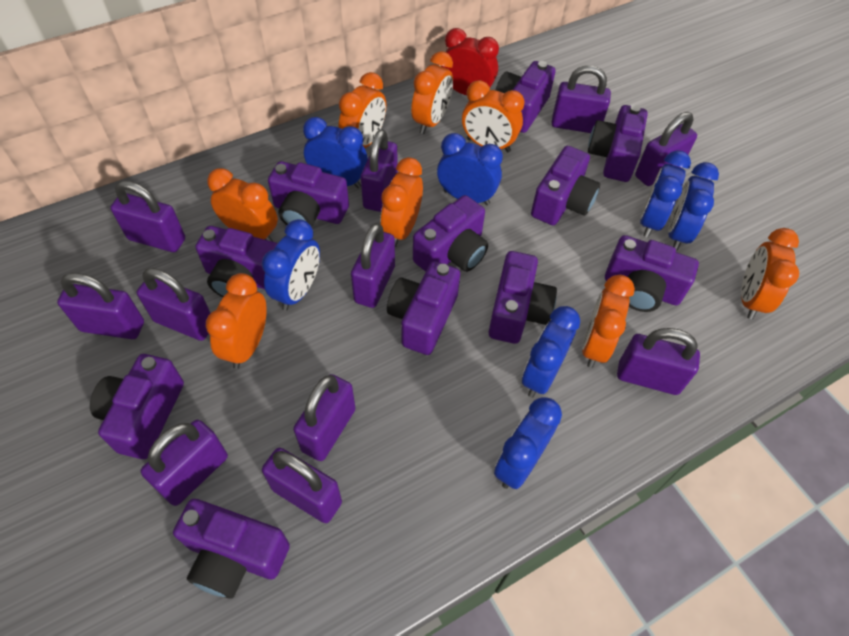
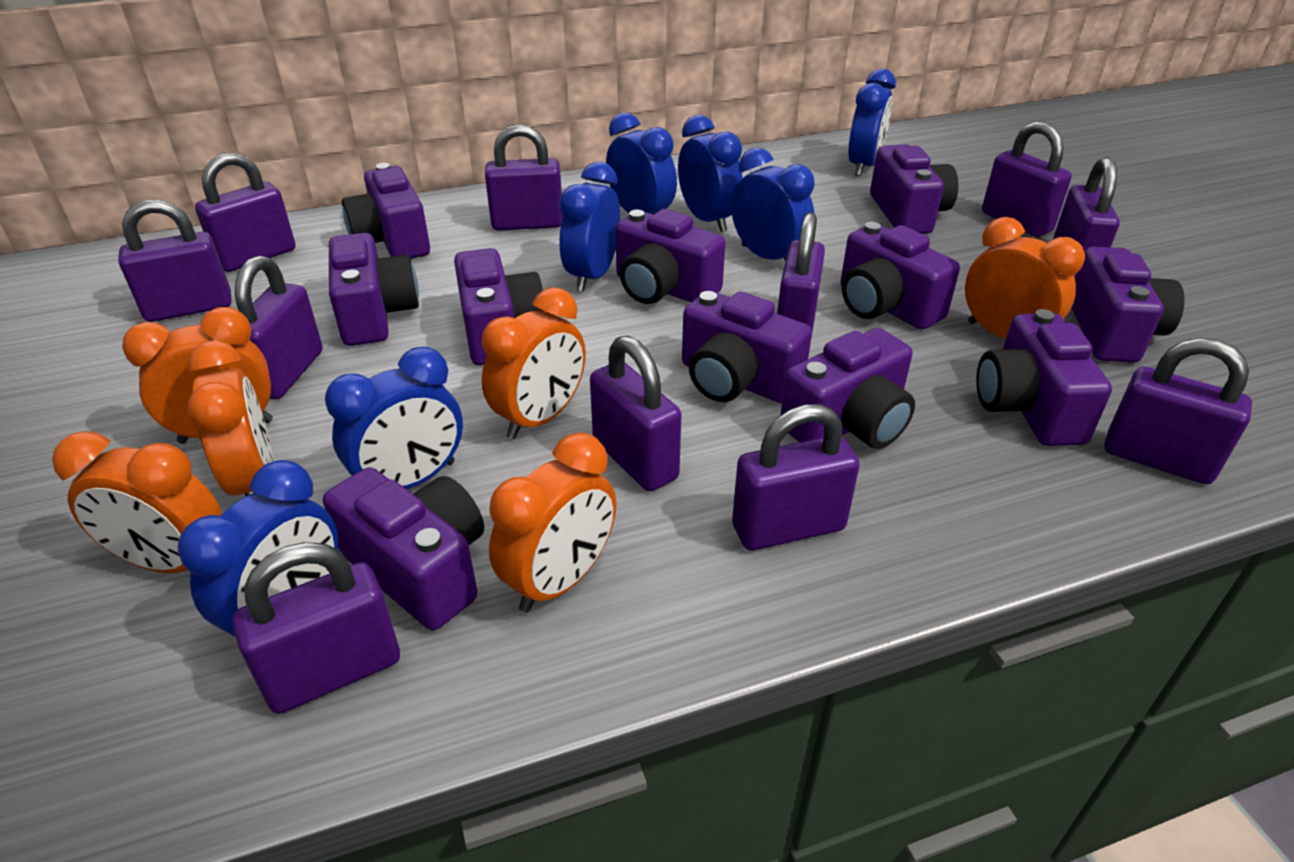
orange clock: 8 -> 6
red clock: 1 -> 0

